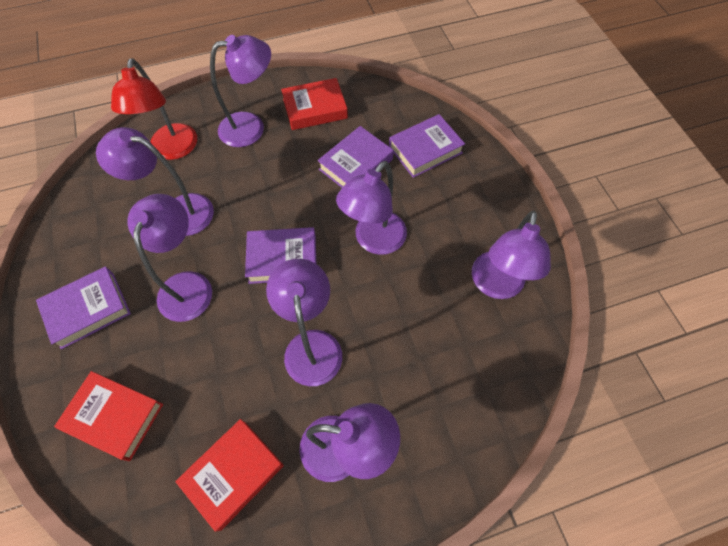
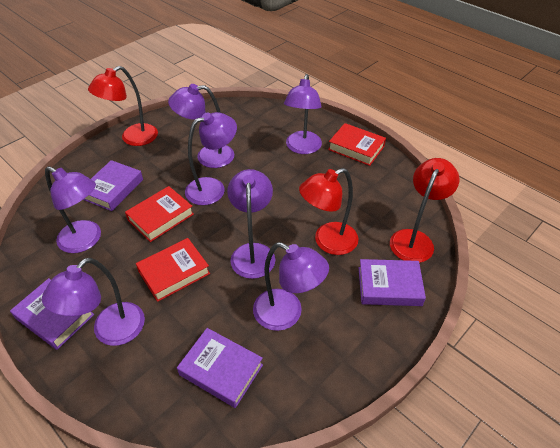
red lamp: 1 -> 3

